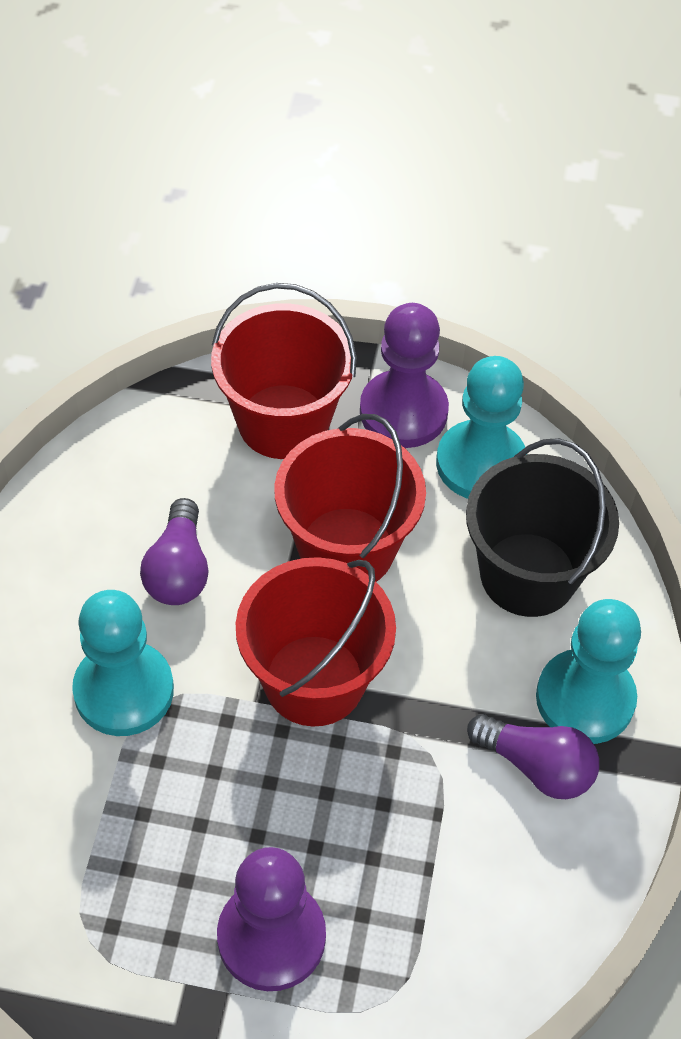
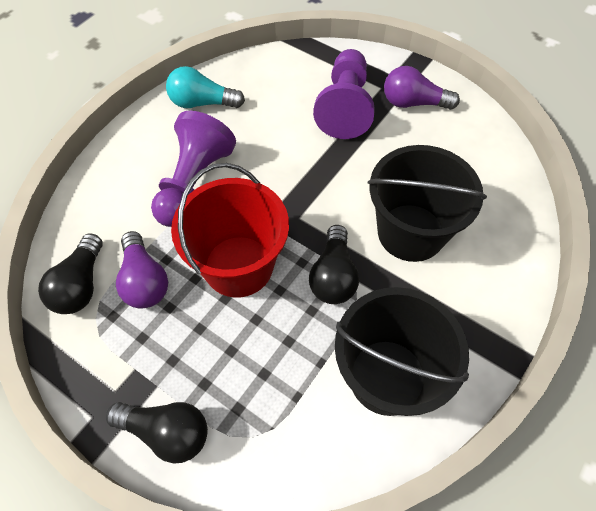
black bucket: 1 -> 2
black light bulb: 0 -> 3
red bucket: 3 -> 1
turquoise light bulb: 0 -> 1
turquoise pawn: 3 -> 0

